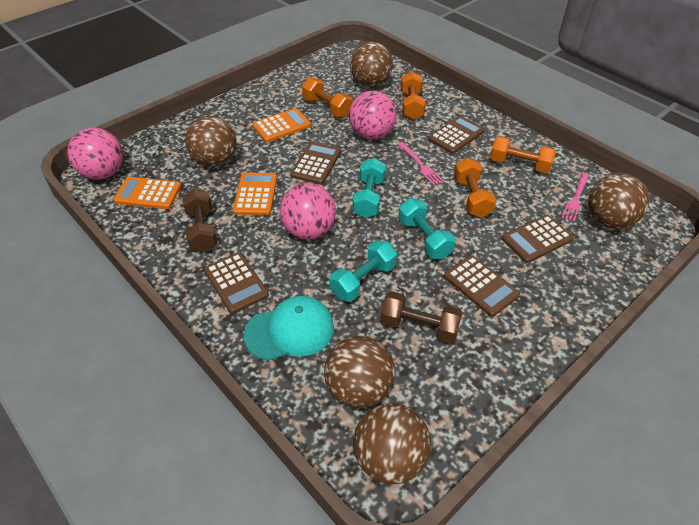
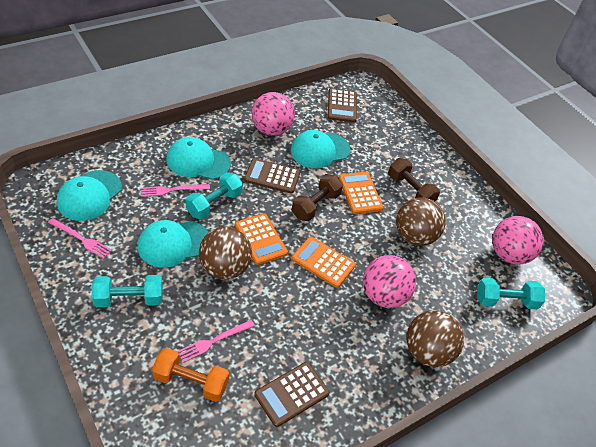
brown ball: 5 -> 3
brown calculator: 5 -> 3
orange dumbbell: 4 -> 1
pink fork: 2 -> 3
turquoise cap: 1 -> 4

